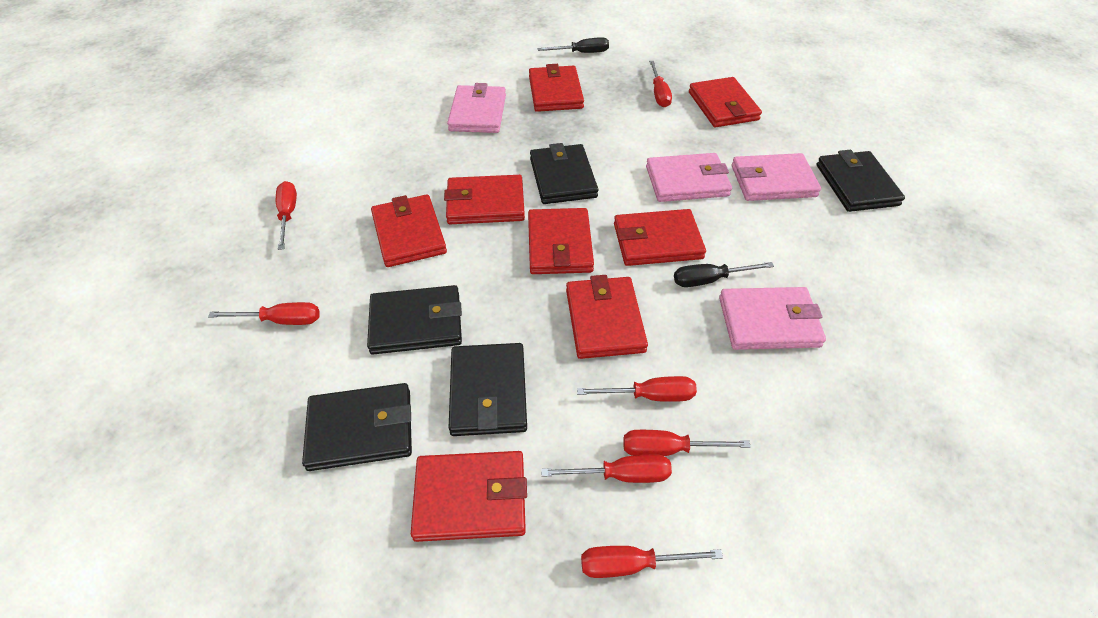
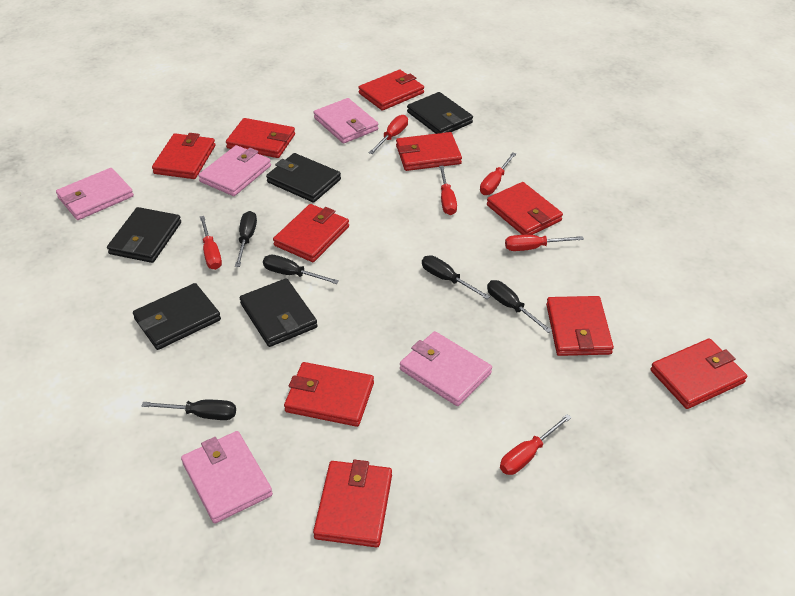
black screwdriver: 2 -> 5
pink wallet: 4 -> 5
red screwdriver: 7 -> 6
red wallet: 8 -> 10

